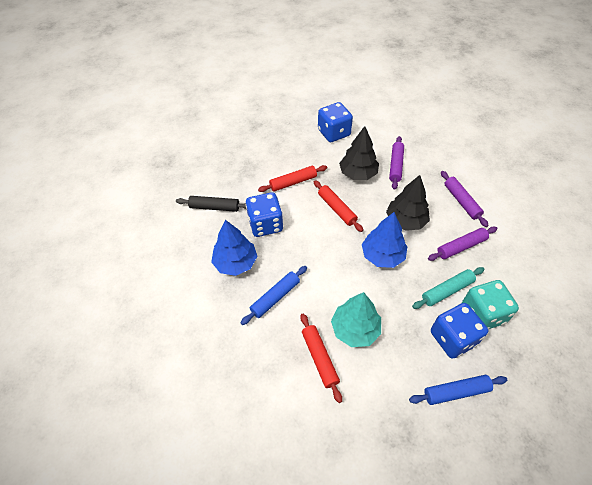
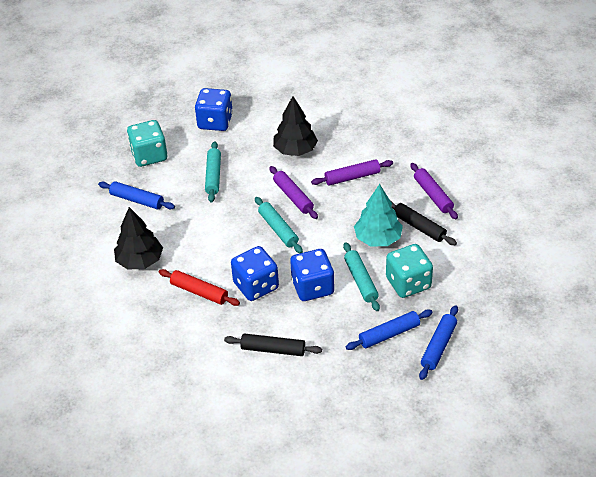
black rolling pin: 1 -> 2
blue rolling pin: 2 -> 3
blue tree: 2 -> 0
red rolling pin: 3 -> 1
turquoise dice: 1 -> 2
turquoise rolling pin: 1 -> 3

